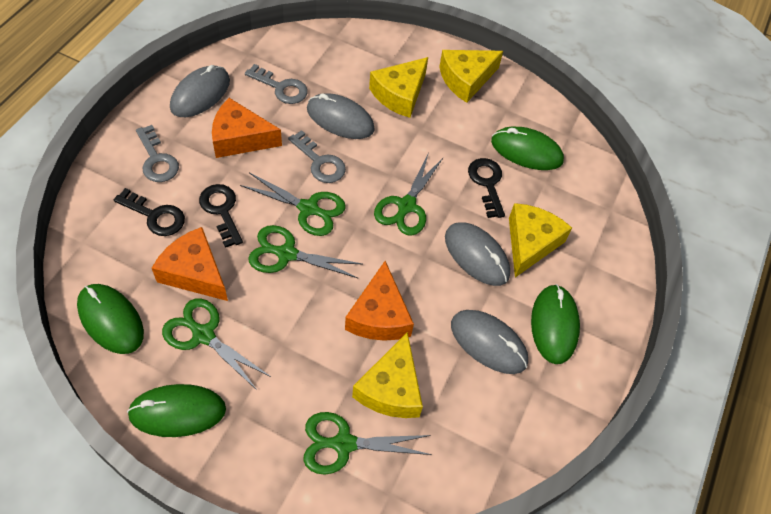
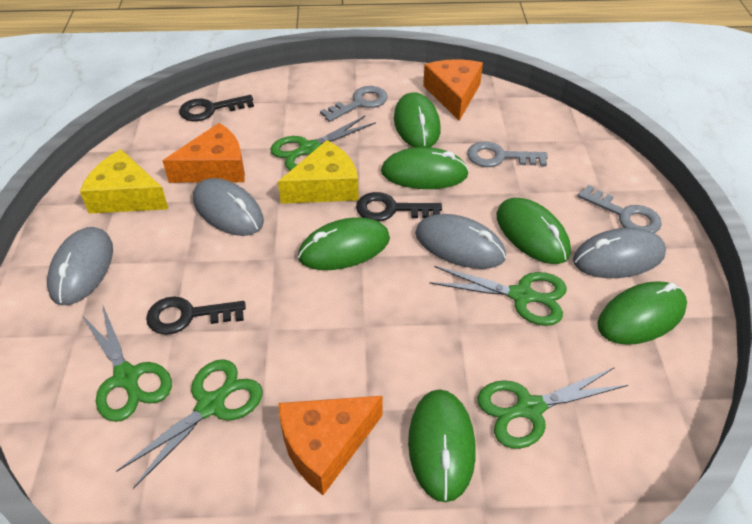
green mouse: 4 -> 6
yellow cheese: 4 -> 2

